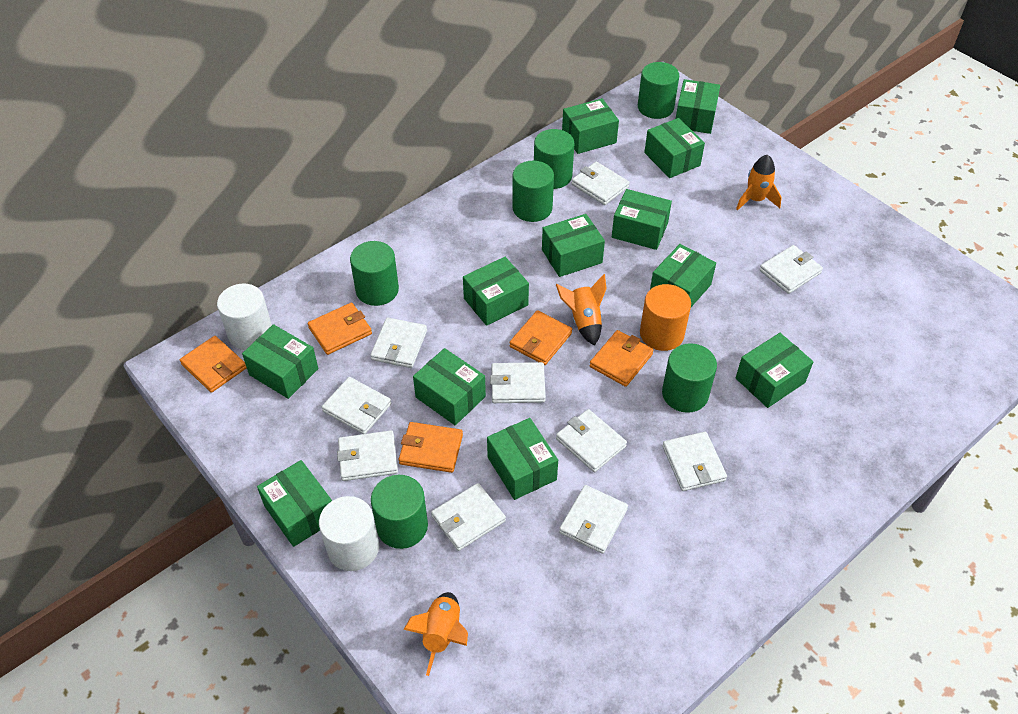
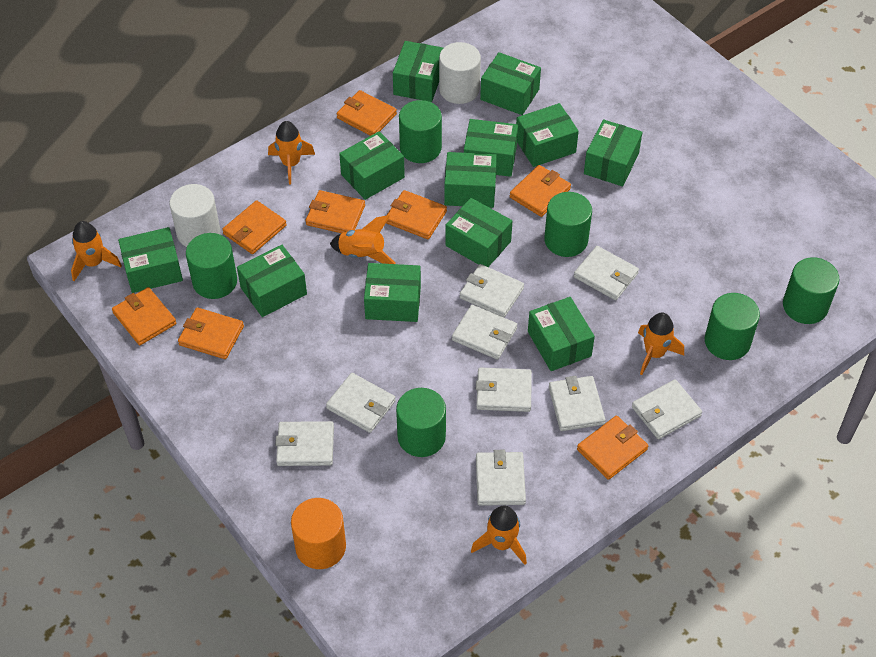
orange rocket: 3 -> 5
orange wallet: 5 -> 8
white wallet: 10 -> 9

